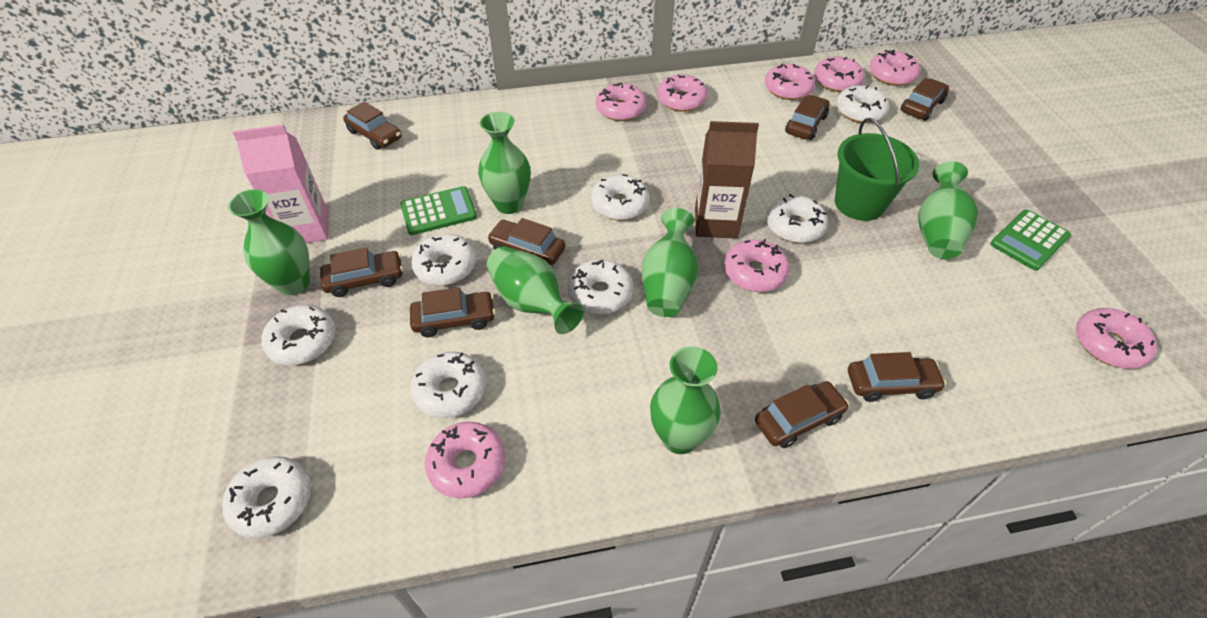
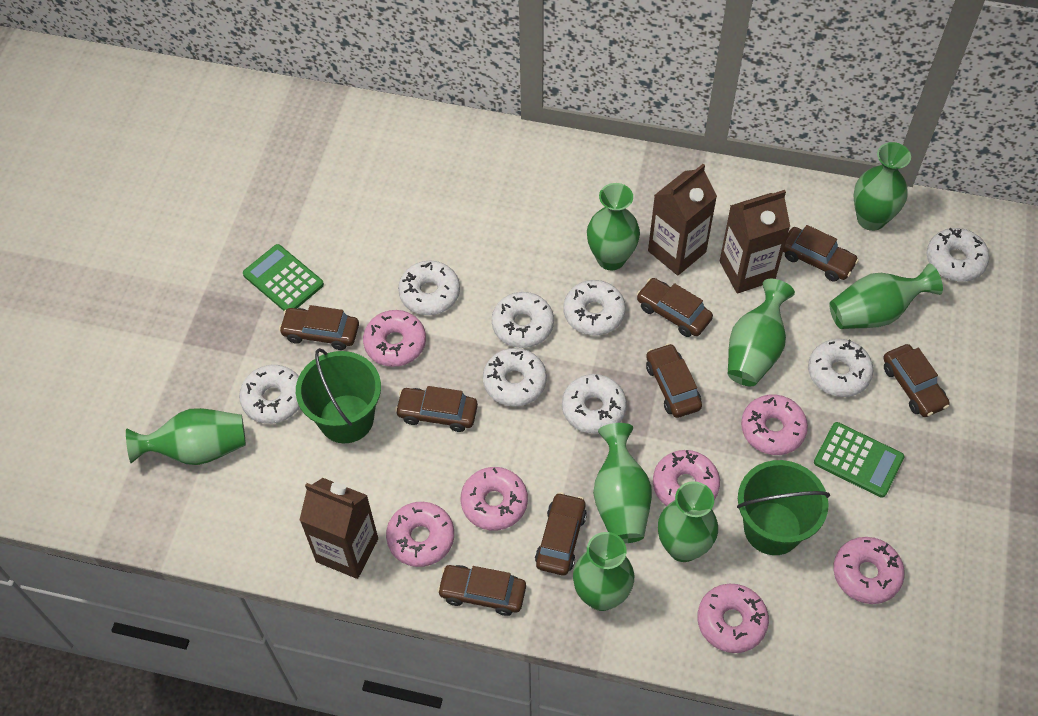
brown carton: 1 -> 3
green bucket: 1 -> 2
green vase: 6 -> 8
pink carton: 1 -> 0
pink donut: 8 -> 7

